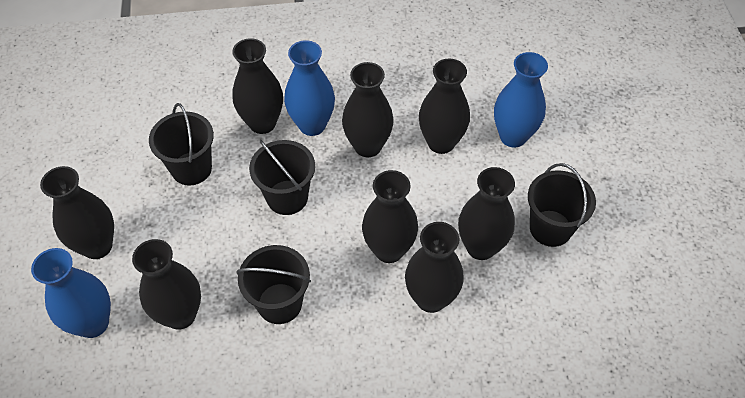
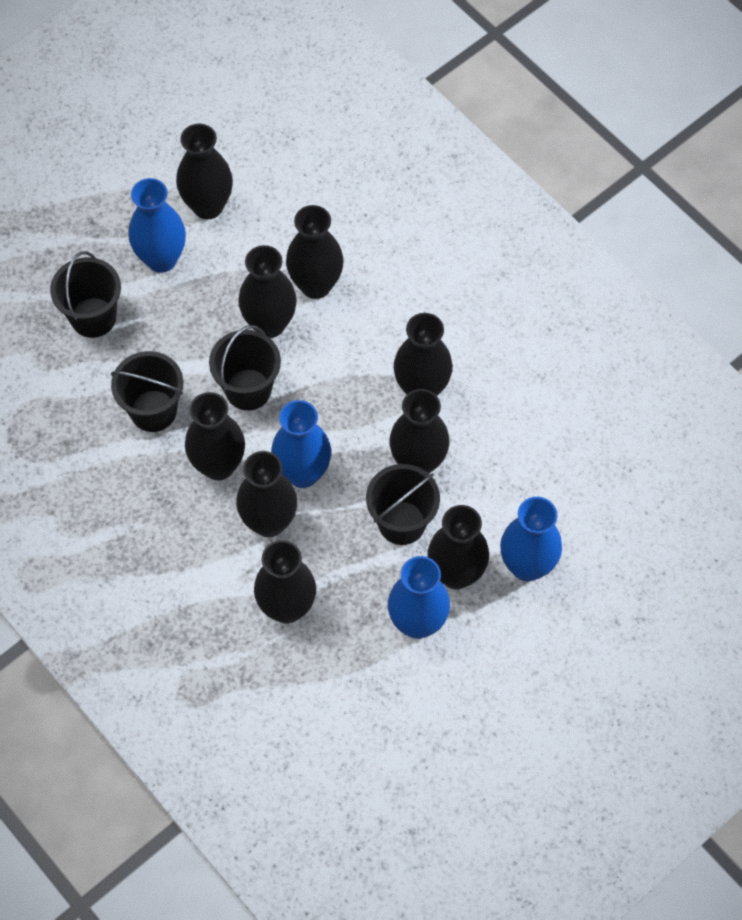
black vase: 8 -> 9
blue vase: 3 -> 4

